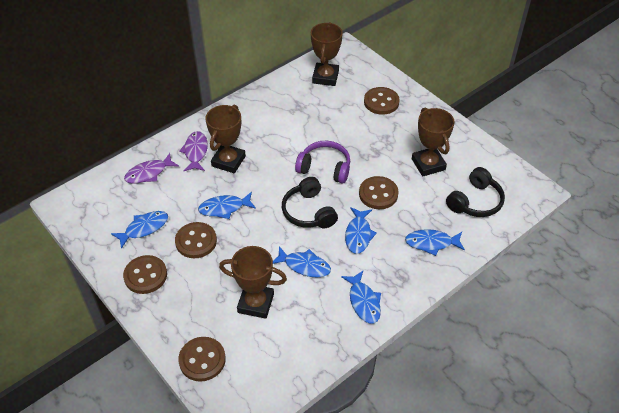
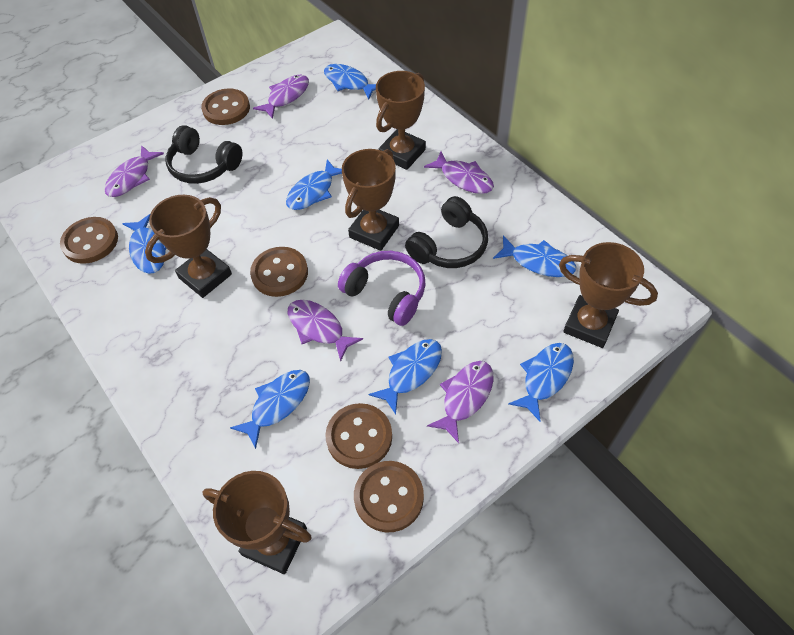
blue fish: 6 -> 7
brown trophy: 4 -> 5
purple fish: 2 -> 5

